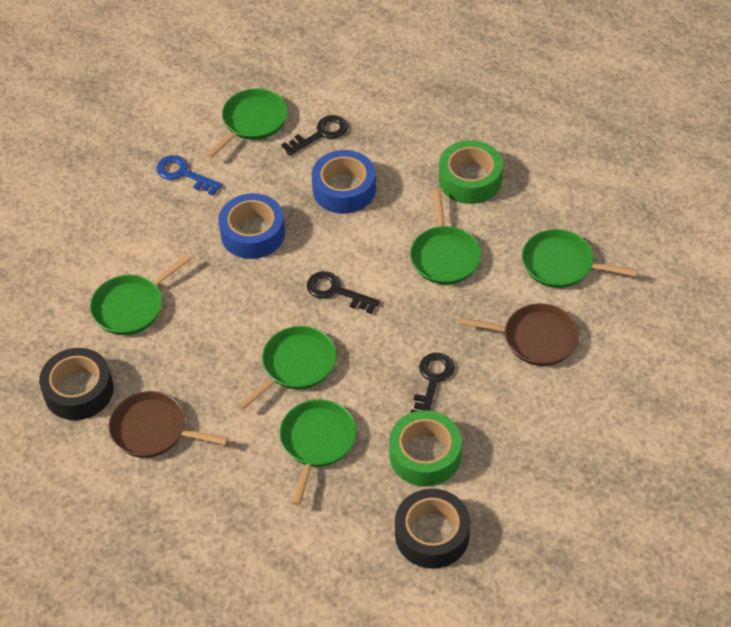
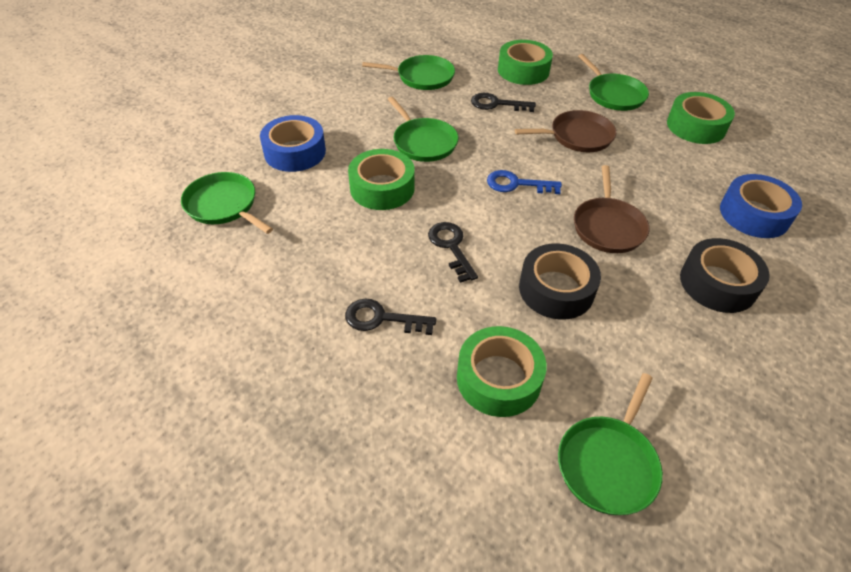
green pan: 6 -> 5
green tape: 2 -> 4

